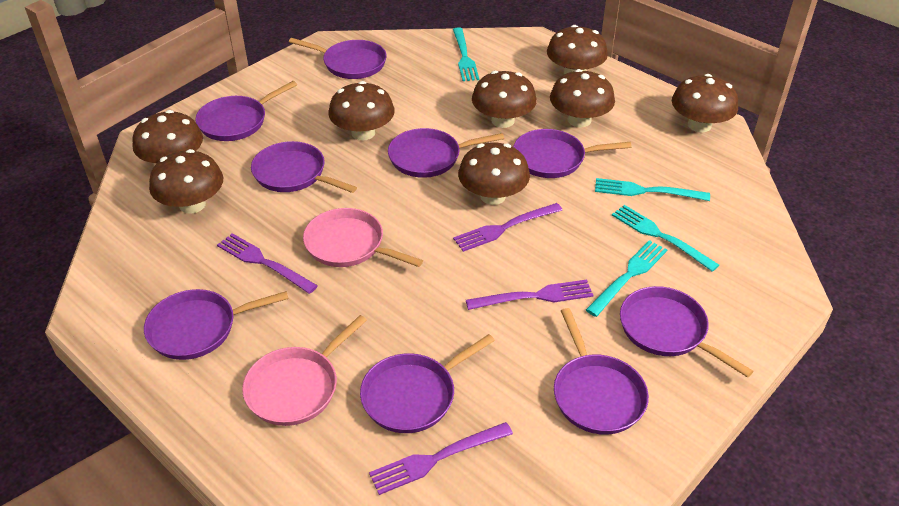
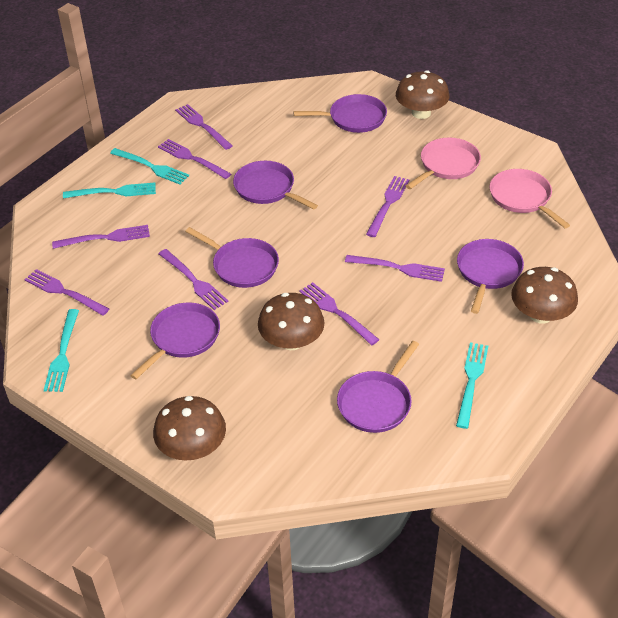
brown mushroom: 8 -> 4
purple fork: 4 -> 8
purple pan: 9 -> 6

